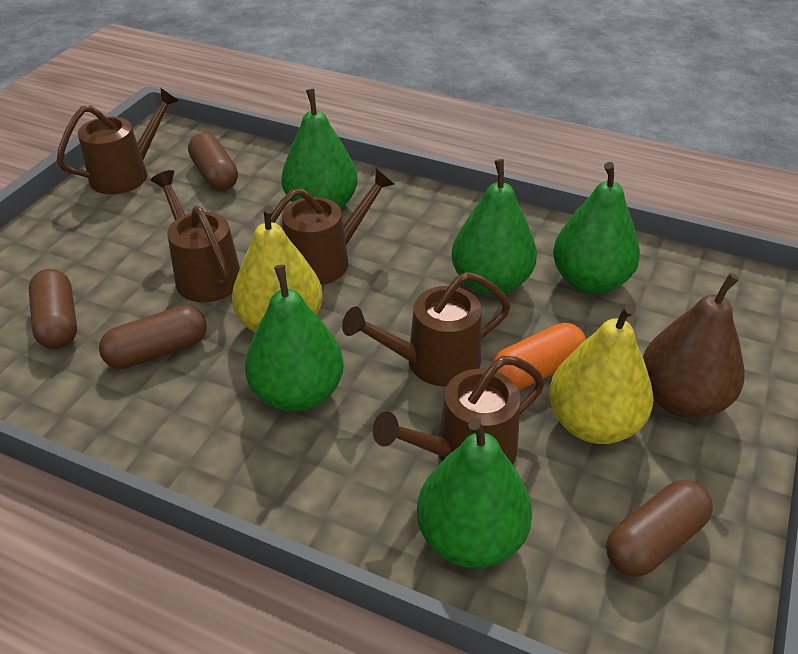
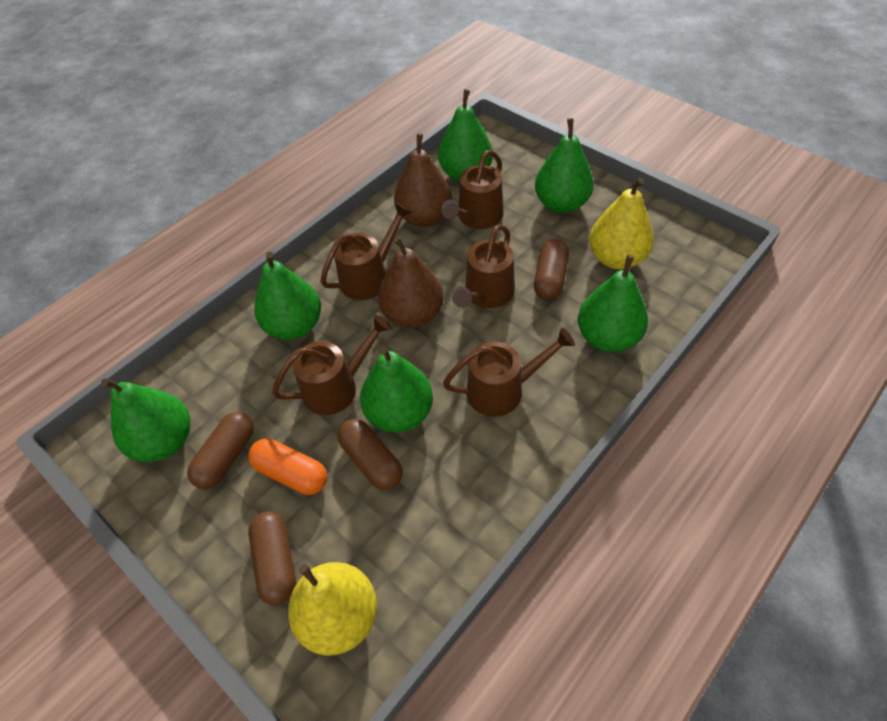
brown pear: 1 -> 2
green pear: 5 -> 6

